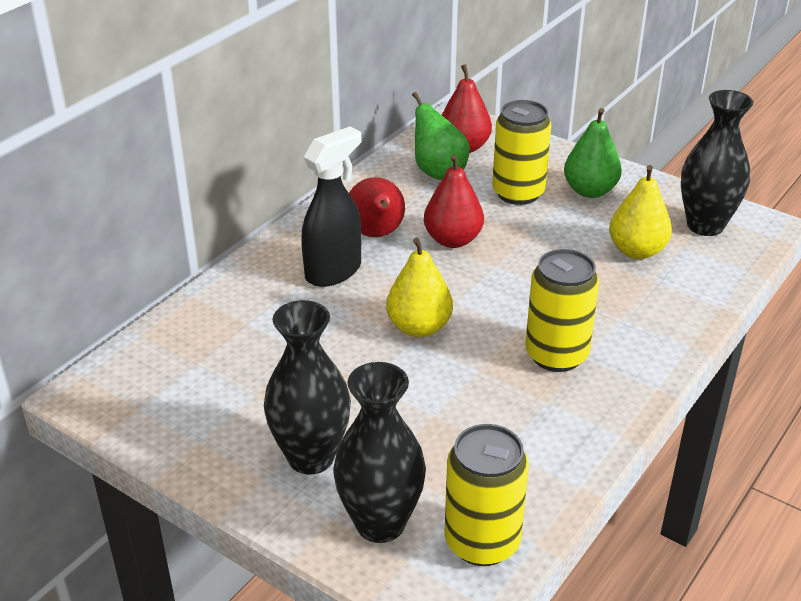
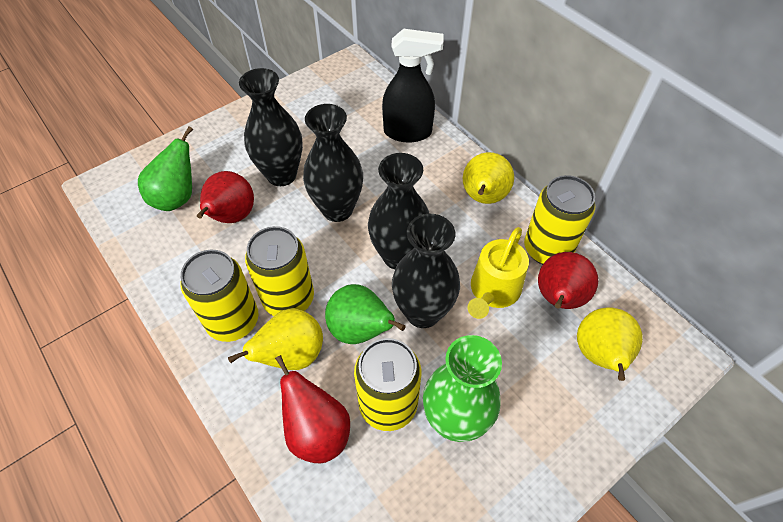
black vase: 3 -> 4
green vase: 0 -> 1
yellow can: 3 -> 4
yellow pear: 2 -> 3
yellow watering can: 0 -> 1

